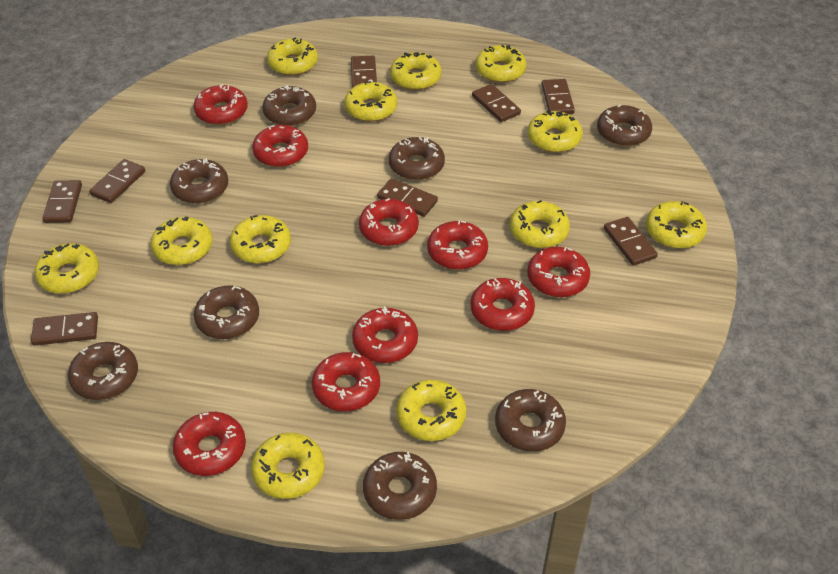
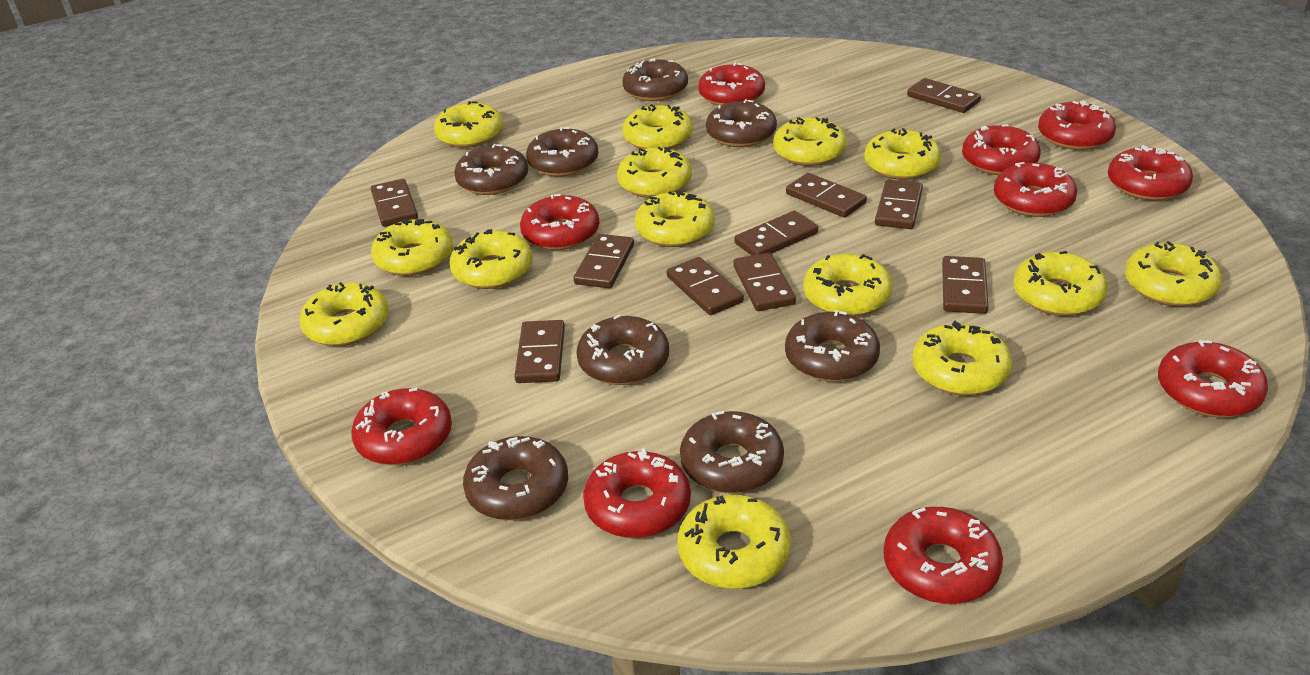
brown domino: 8 -> 10
red donut: 9 -> 10
yellow donut: 12 -> 14

